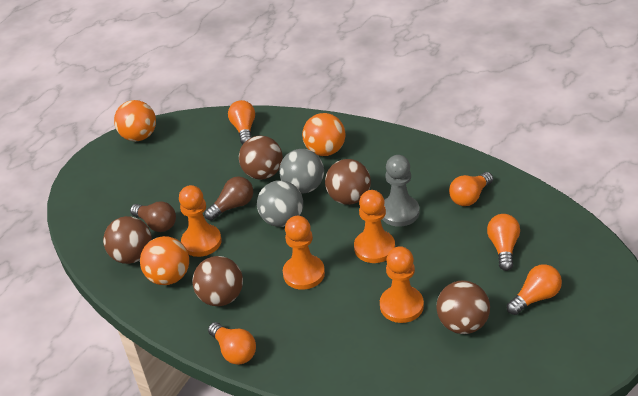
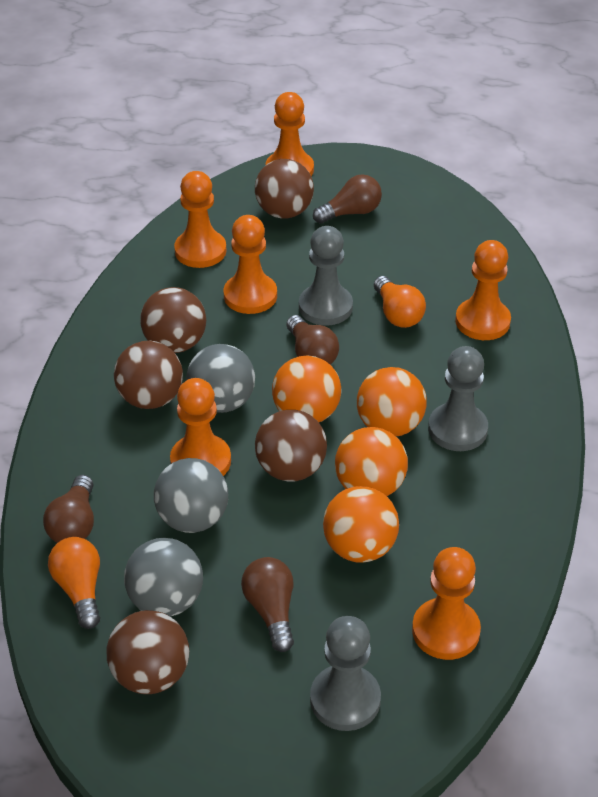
brown light bulb: 2 -> 4
grey ball: 2 -> 3
grey pawn: 1 -> 3
orange ball: 3 -> 4
orange light bulb: 5 -> 2
orange pawn: 4 -> 6

